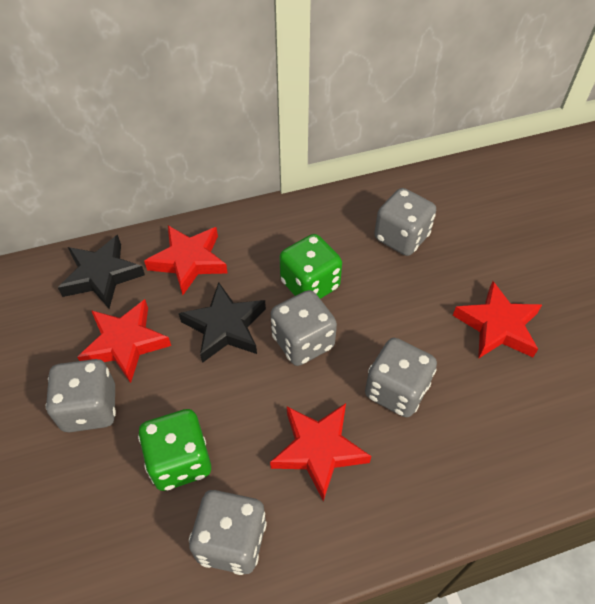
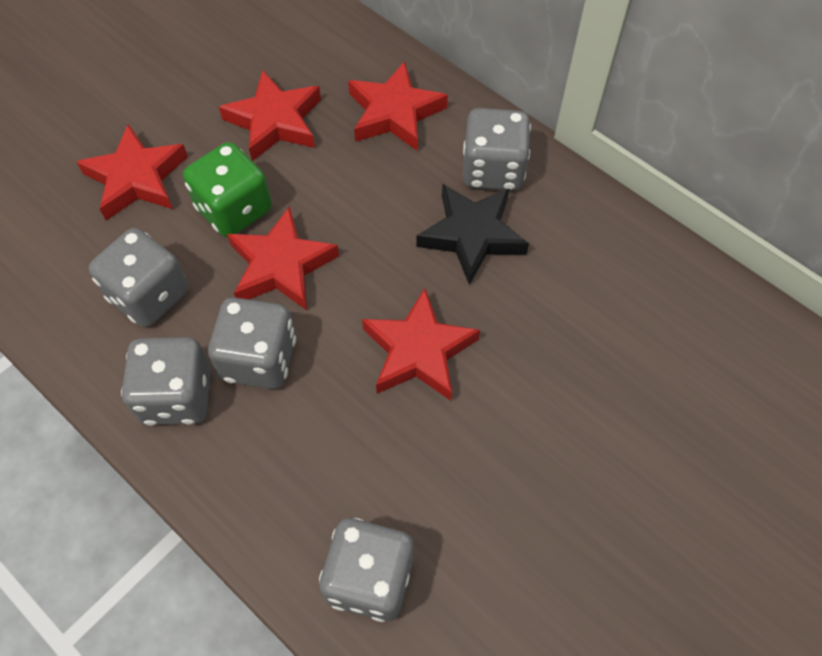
black star: 2 -> 1
green dice: 2 -> 1
red star: 4 -> 5

